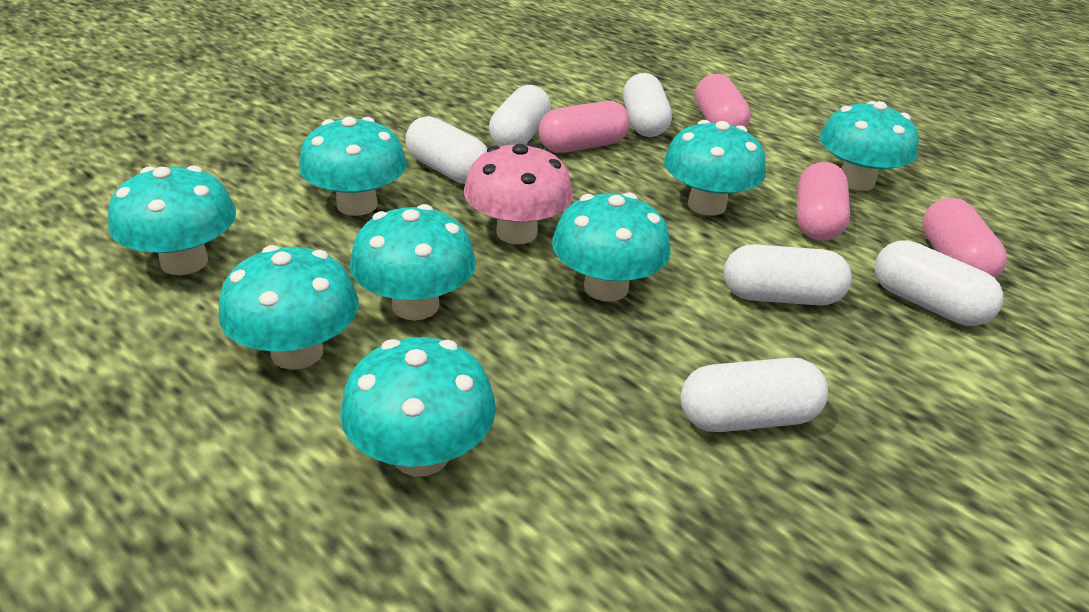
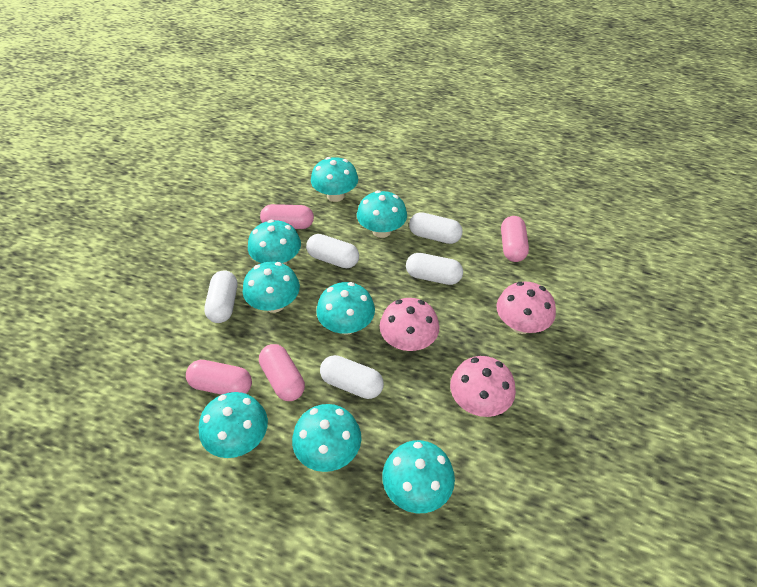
pink mushroom: 1 -> 3
white capsule: 6 -> 5

